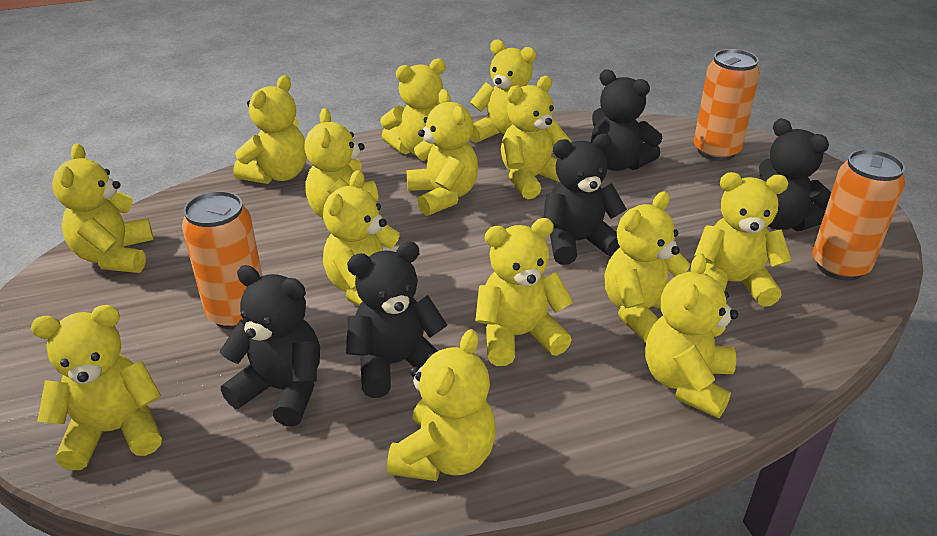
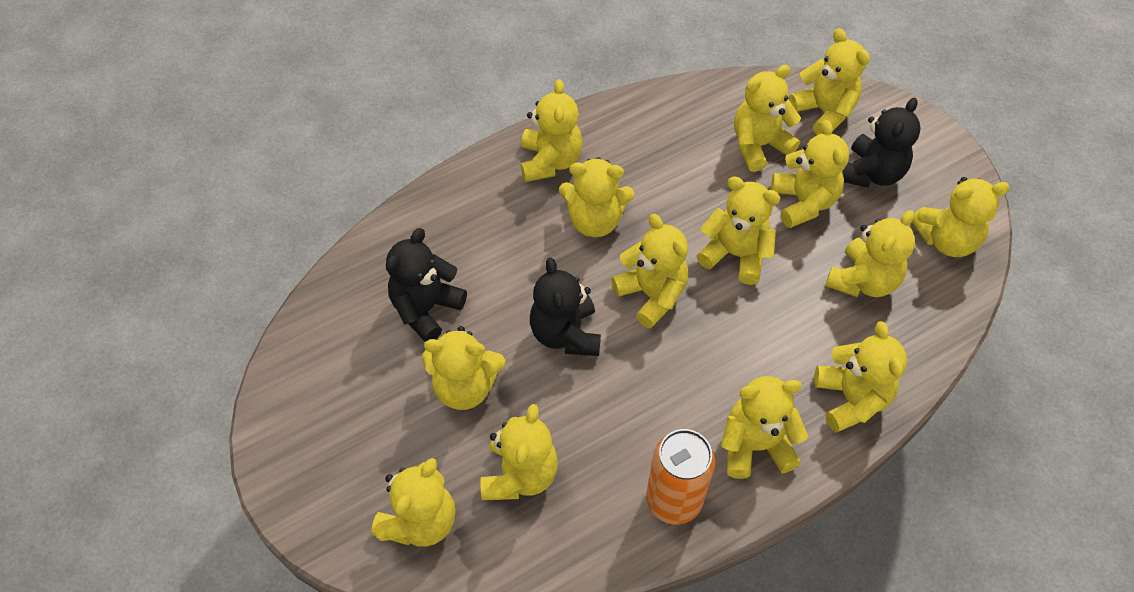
black teddy bear: 5 -> 3
orange can: 3 -> 1

